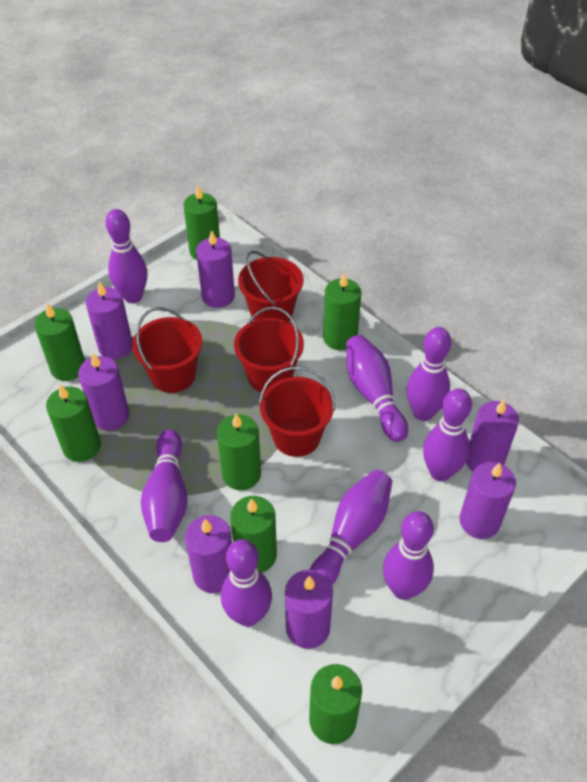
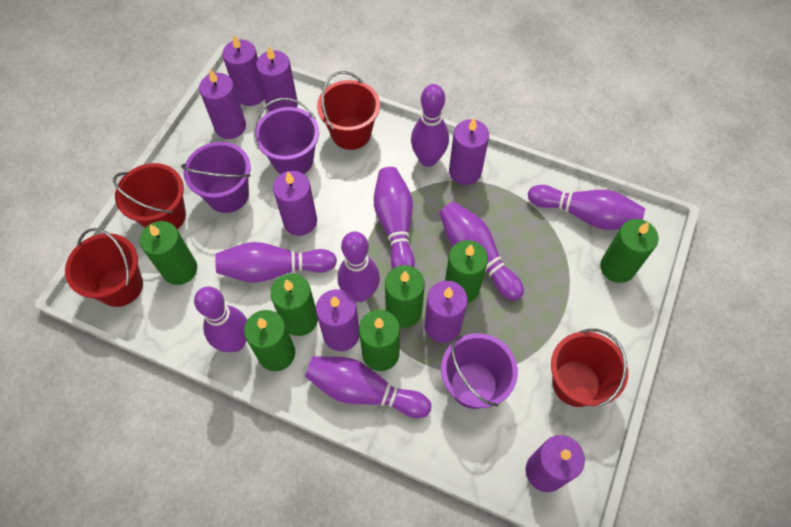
purple bucket: 0 -> 3
purple candle: 7 -> 8

